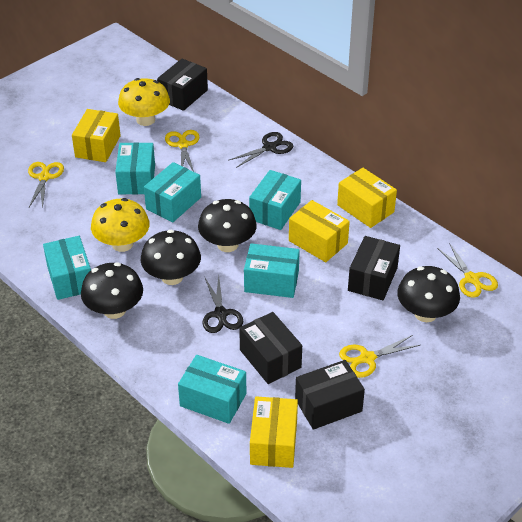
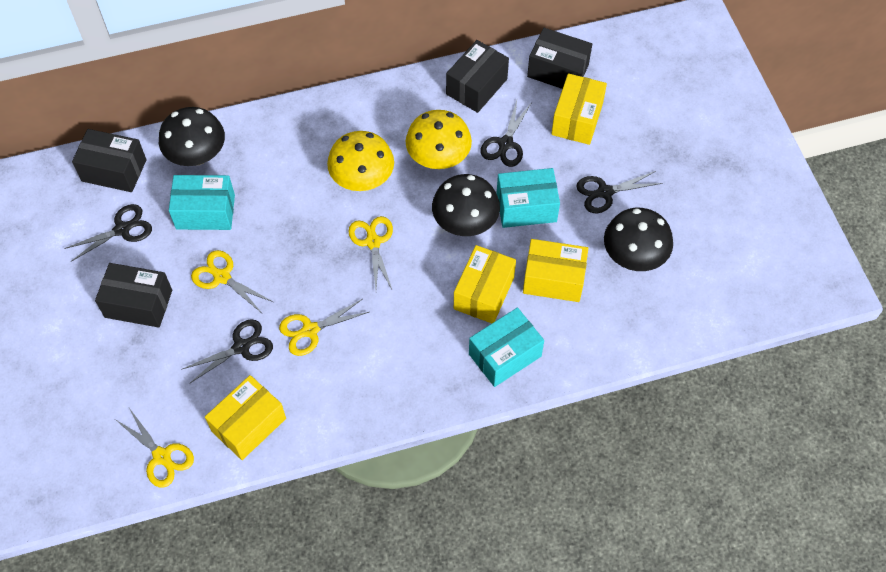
black mushroom: 4 -> 3
black scissors: 2 -> 4
turquoise box: 6 -> 3

